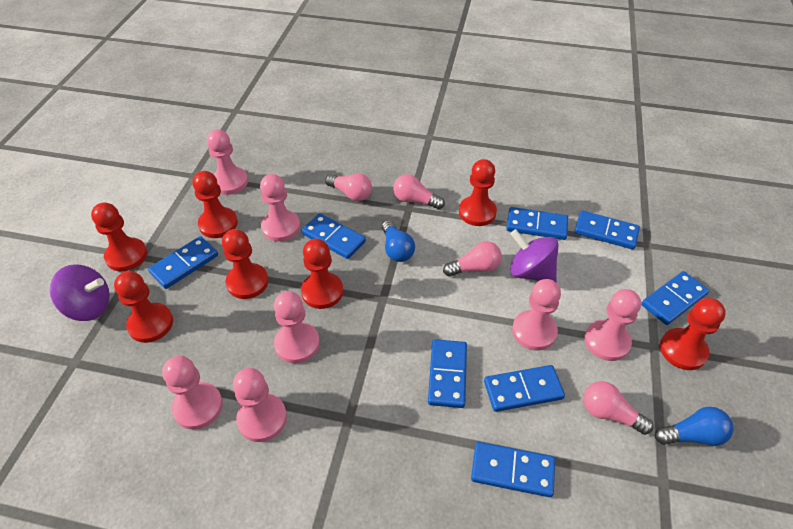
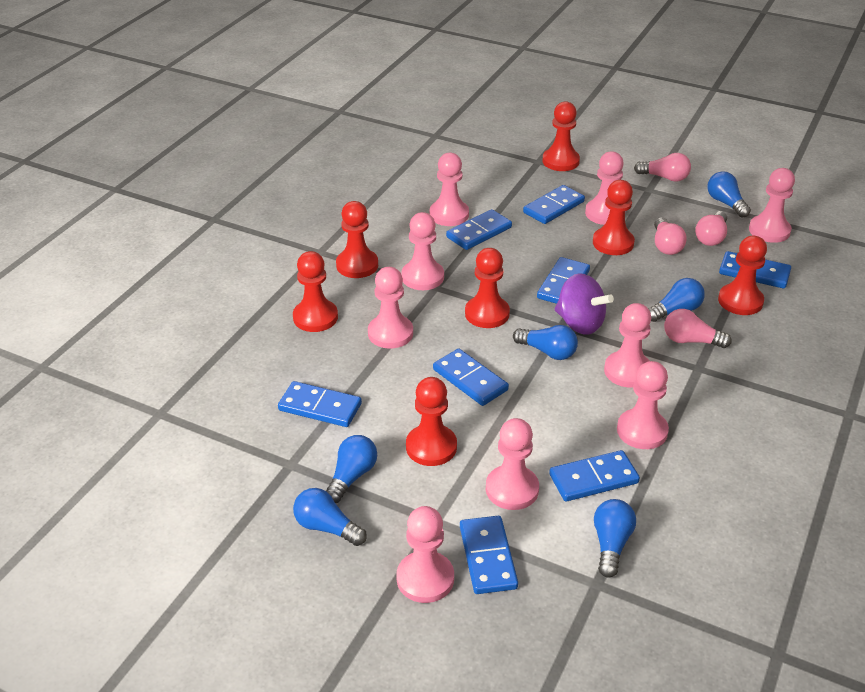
blue light bulb: 2 -> 6
pink pawn: 7 -> 9
purple spinning top: 2 -> 1

